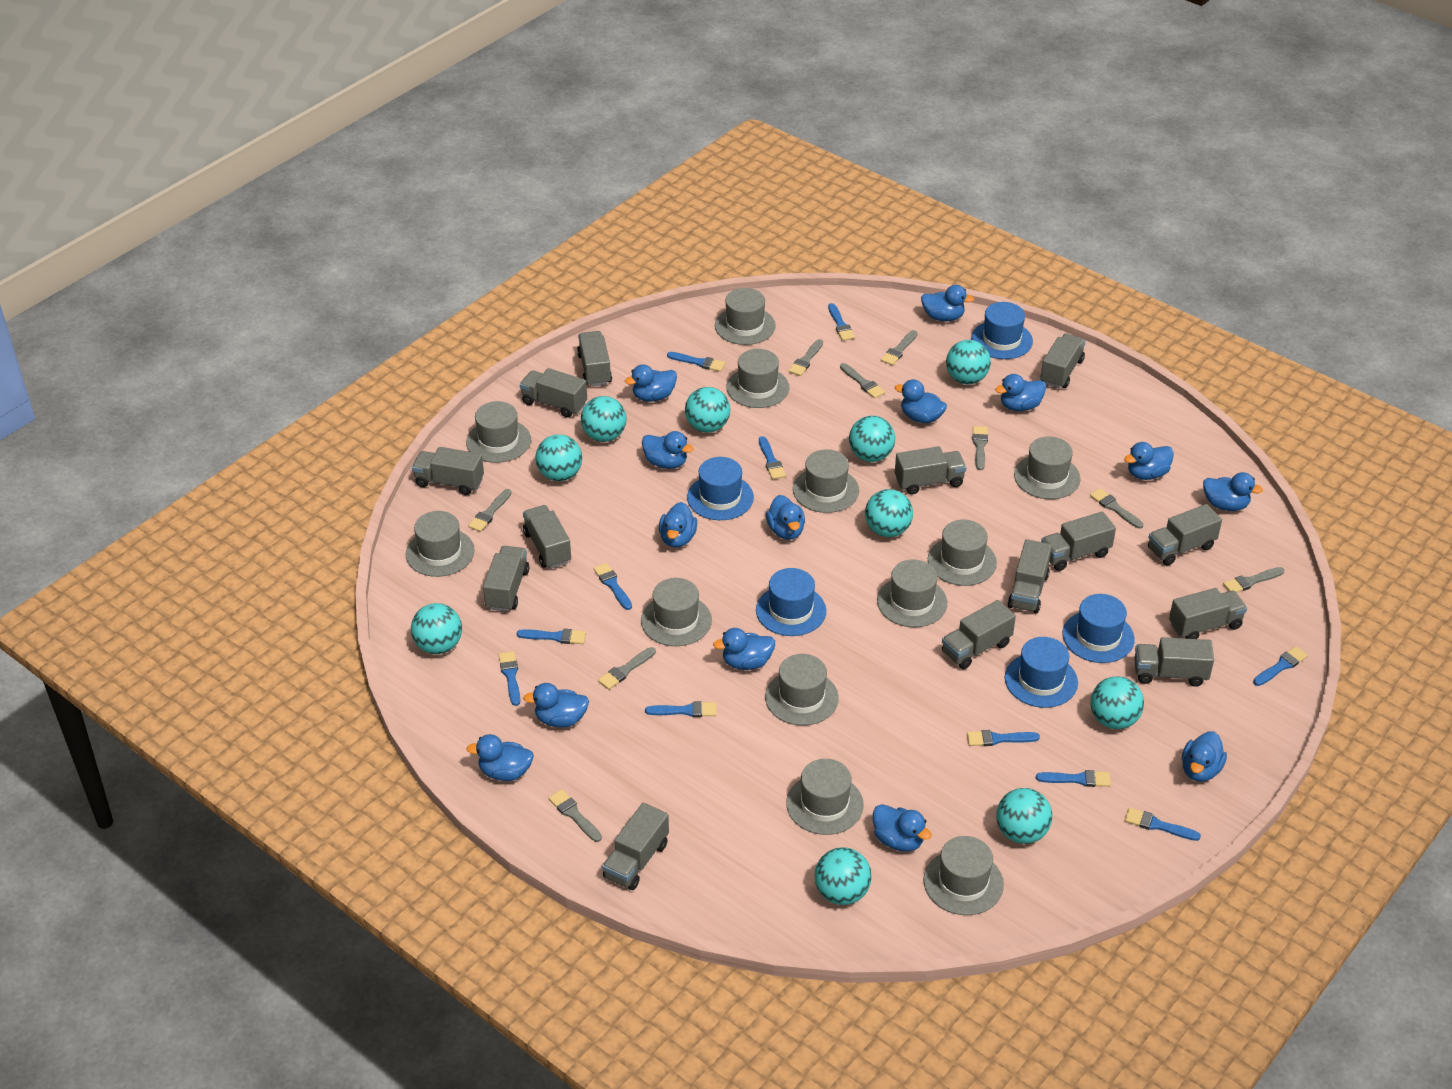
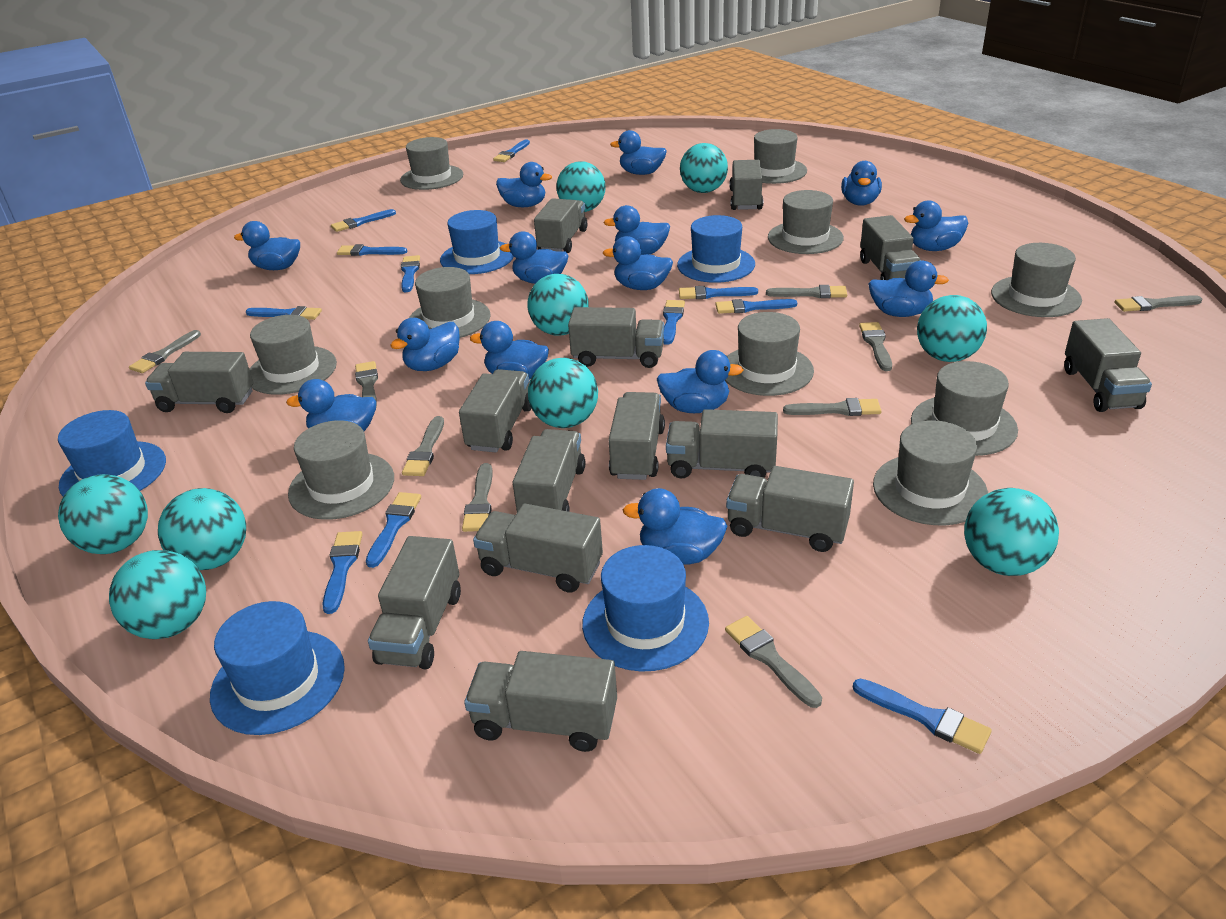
grey hat: 12 -> 10
turquoise ball: 10 -> 9

